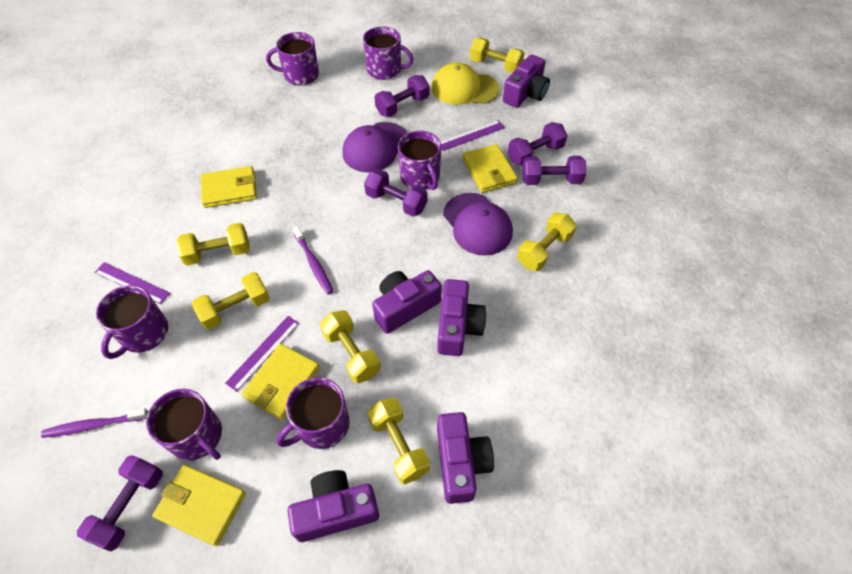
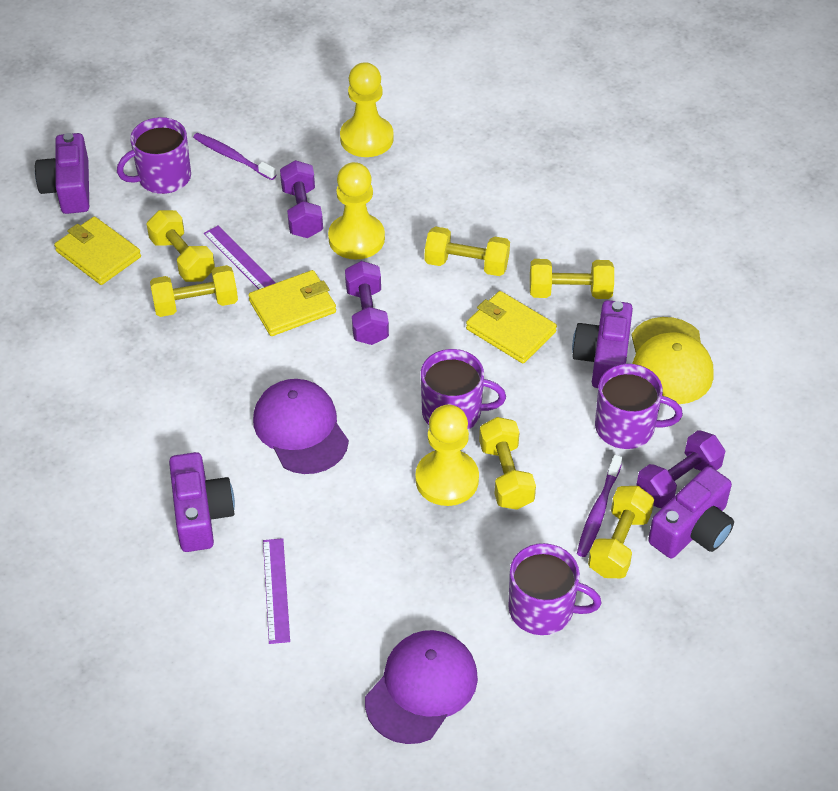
purple camera: 5 -> 4
purple dumbbell: 5 -> 3
purple mug: 6 -> 4
purple ruler: 3 -> 2
yellow pawn: 0 -> 3
yellow wallet: 4 -> 3

